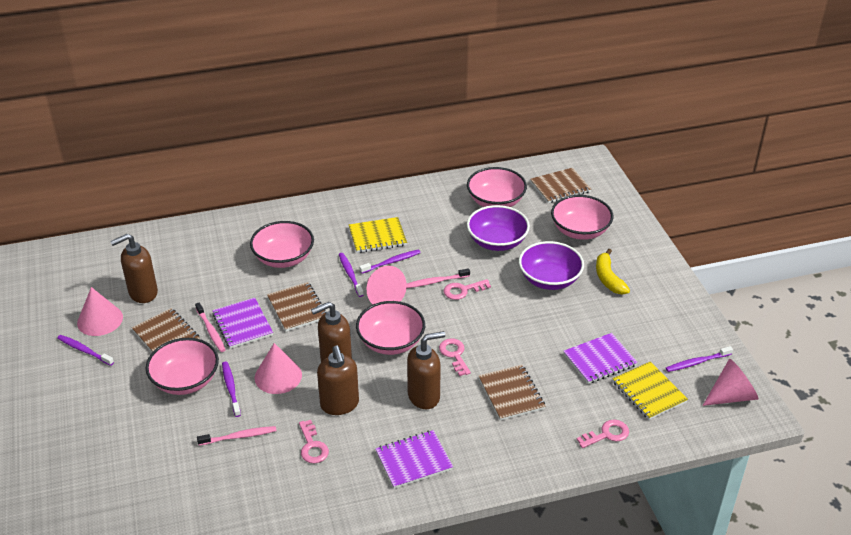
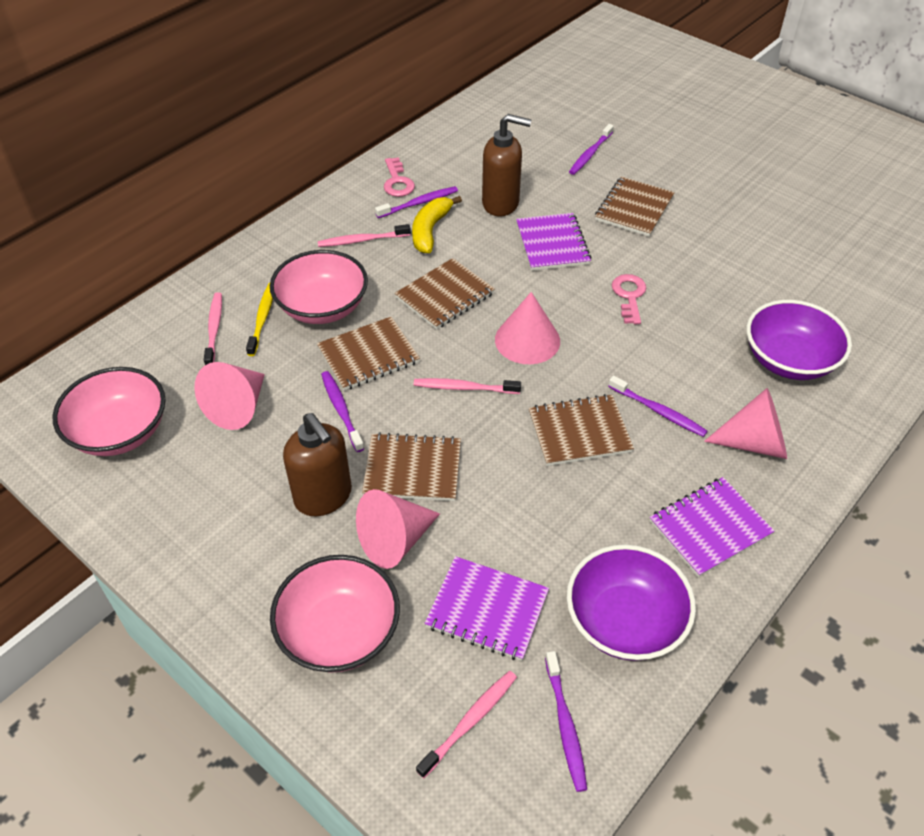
brown notebook: 4 -> 5
brown soap dispenser: 4 -> 2
pink bowl: 5 -> 3
pink key: 4 -> 2
pink toothbrush: 3 -> 4
yellow notebook: 2 -> 0
yellow toothbrush: 0 -> 1

